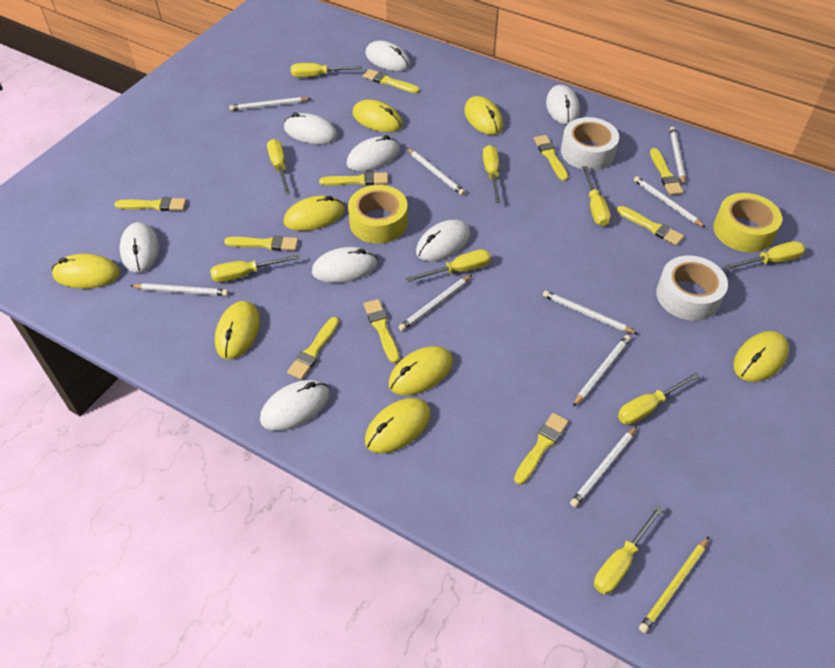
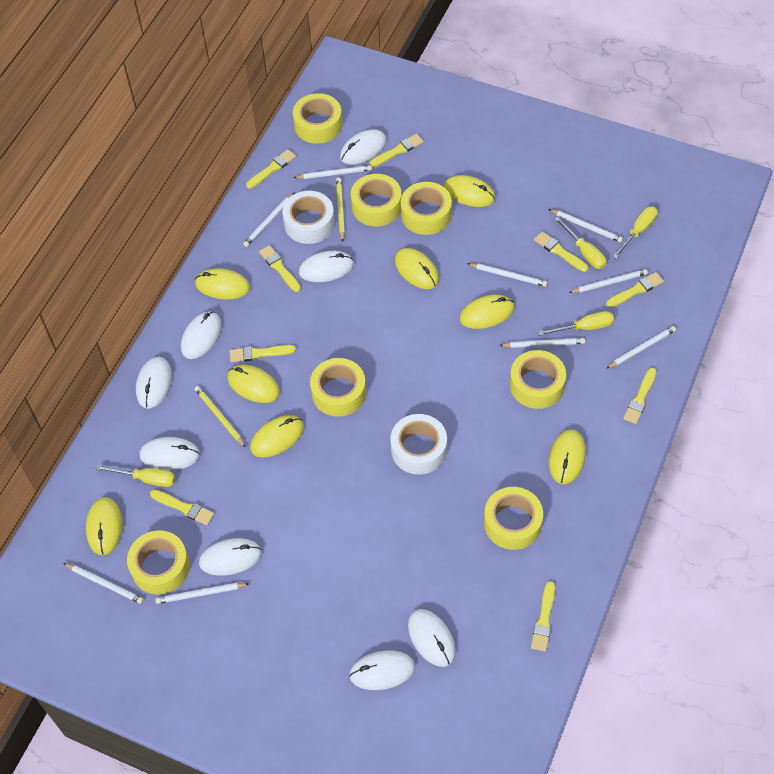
yellow brush: 10 -> 9
yellow pencil: 1 -> 2
yellow screwdriver: 9 -> 4
yellow tape: 2 -> 7

